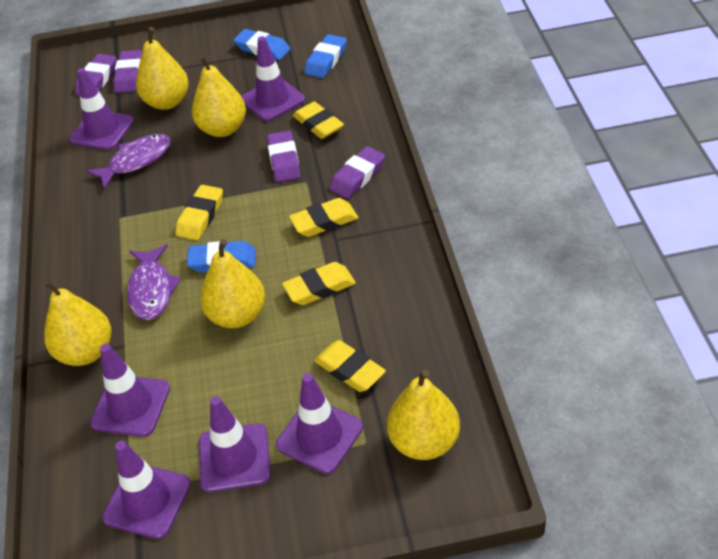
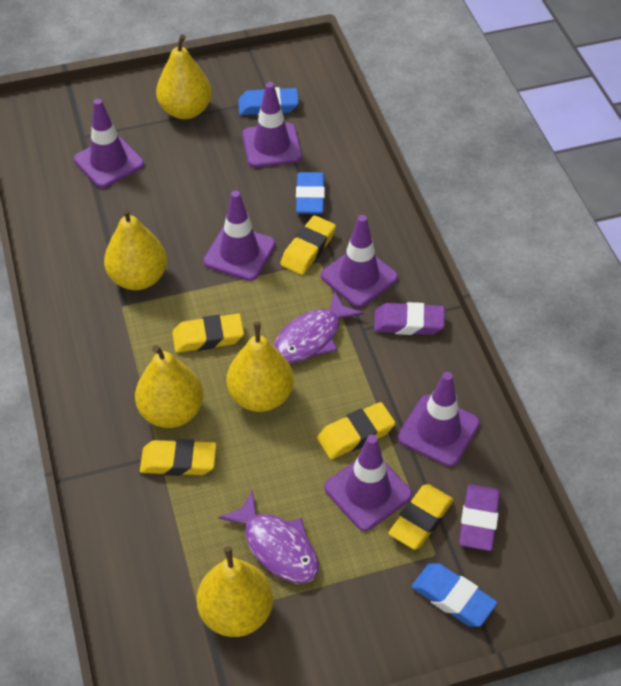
purple eraser: 4 -> 2

